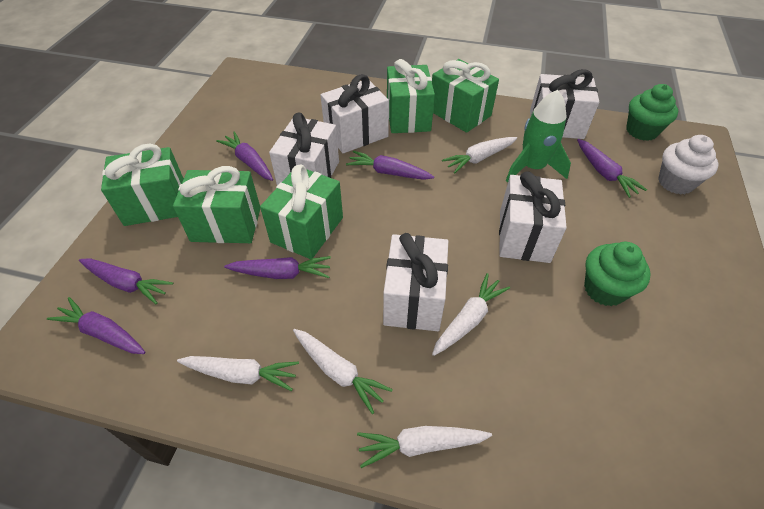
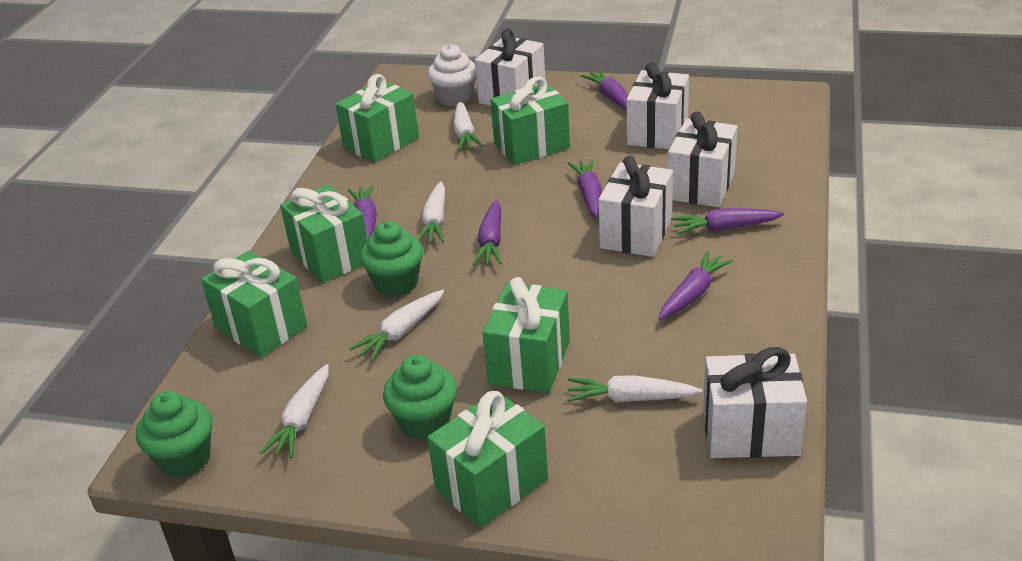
green cupcake: 2 -> 3
green gift: 5 -> 6
green rocket: 1 -> 0

